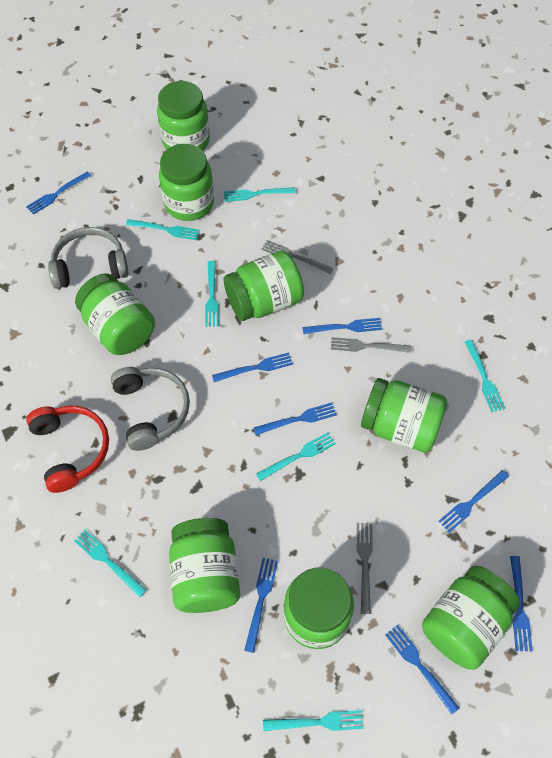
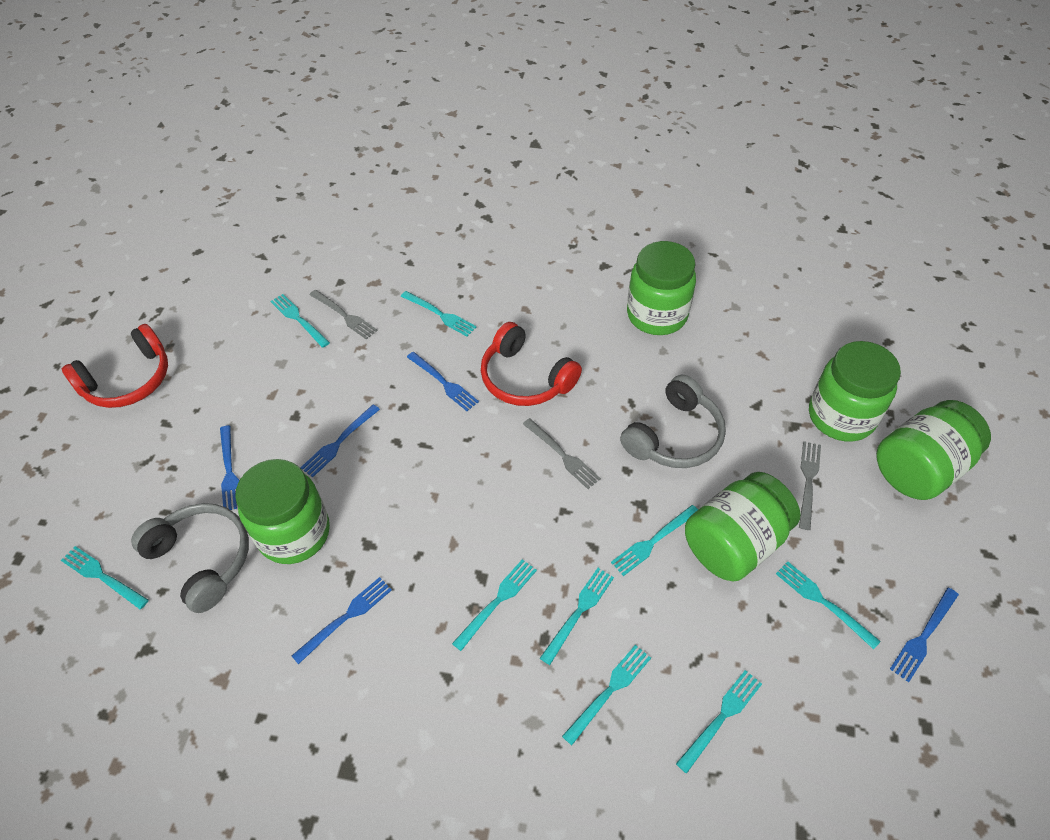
blue fork: 8 -> 5
green jar: 8 -> 5
red headphones: 1 -> 2
turquoise fork: 7 -> 9

